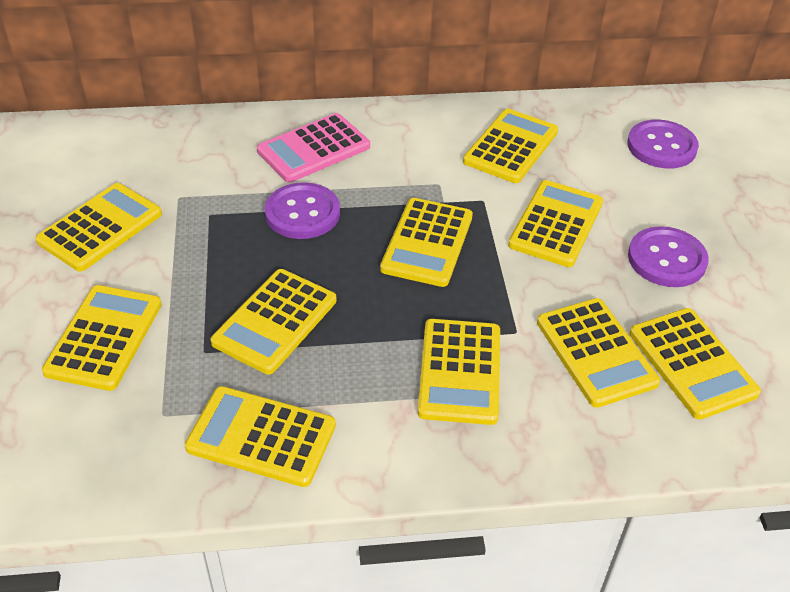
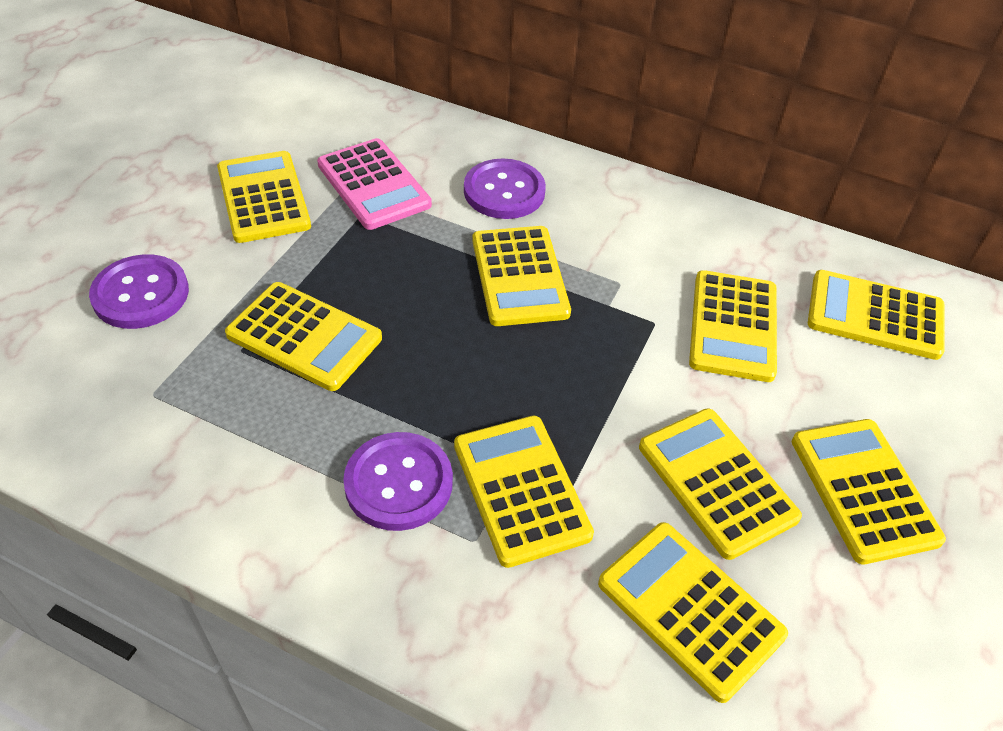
yellow calculator: 10 -> 9

